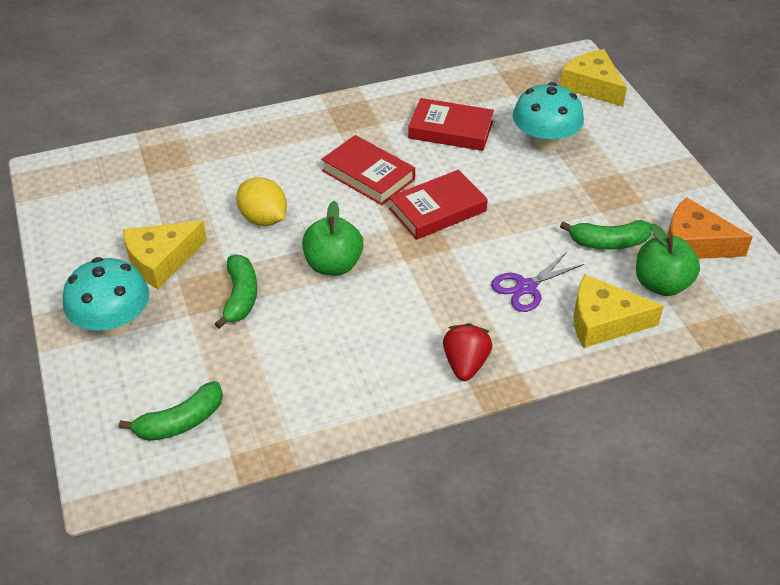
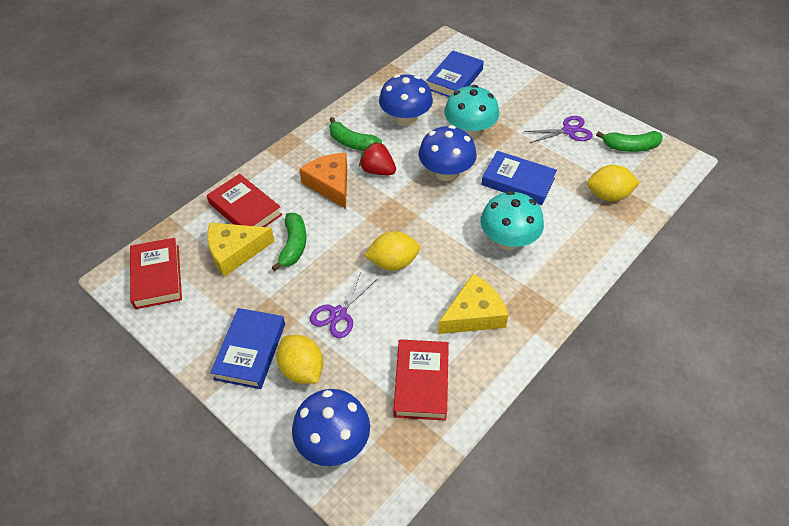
blue book: 0 -> 3
blue mushroom: 0 -> 3
green apple: 2 -> 0
purple scissors: 1 -> 2
yellow cheese: 3 -> 2
yellow lemon: 1 -> 3

